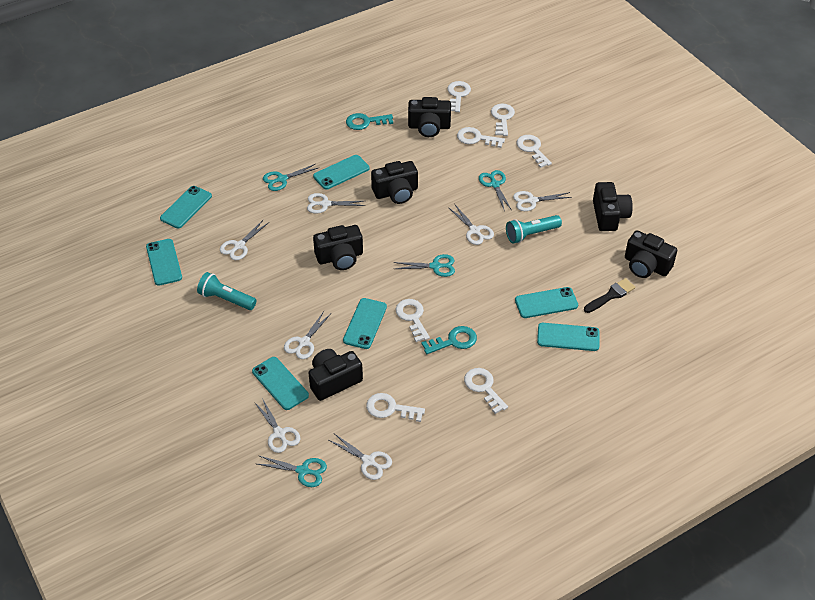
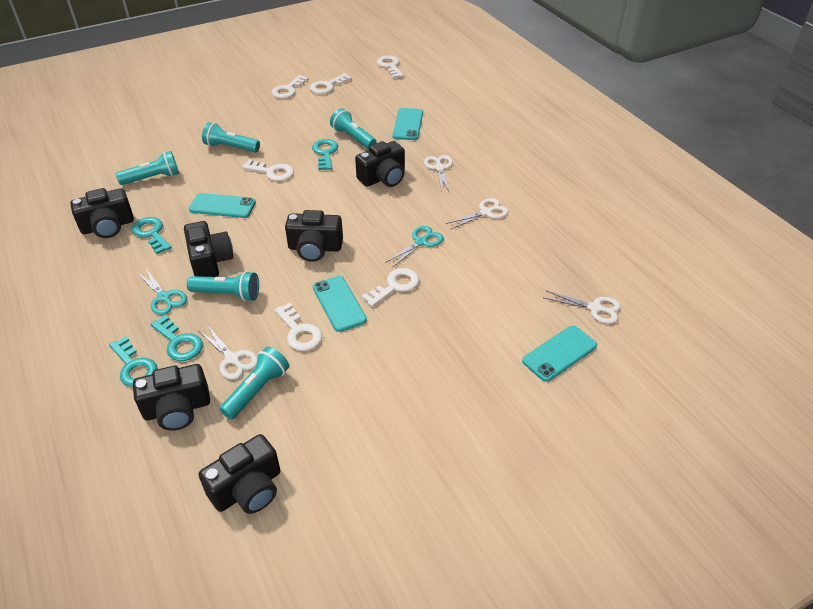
black brush: 1 -> 0
turquoise flashlight: 2 -> 5
turquoise key: 2 -> 4
turquoise phone: 7 -> 4
turquoise scissors: 4 -> 2
white key: 7 -> 6
white scissors: 7 -> 4

